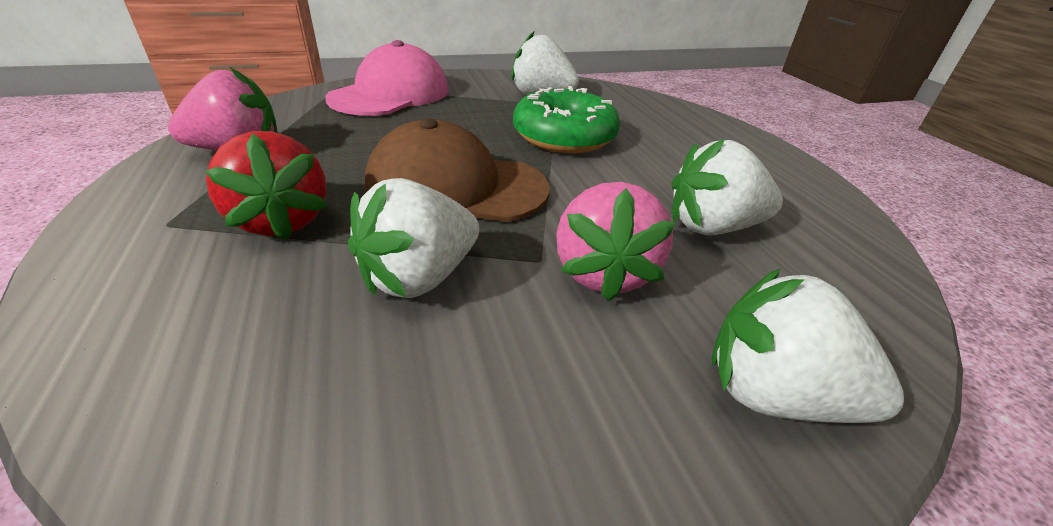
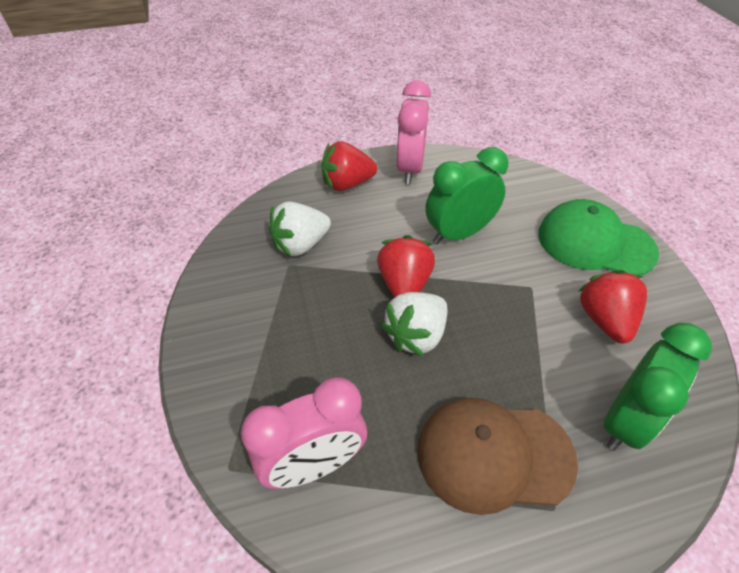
green cap: 0 -> 1
green clock: 0 -> 2
green donut: 1 -> 0
pink cap: 1 -> 0
pink clock: 0 -> 2
pink strawberry: 2 -> 0
red strawberry: 1 -> 3
white strawberry: 4 -> 2

